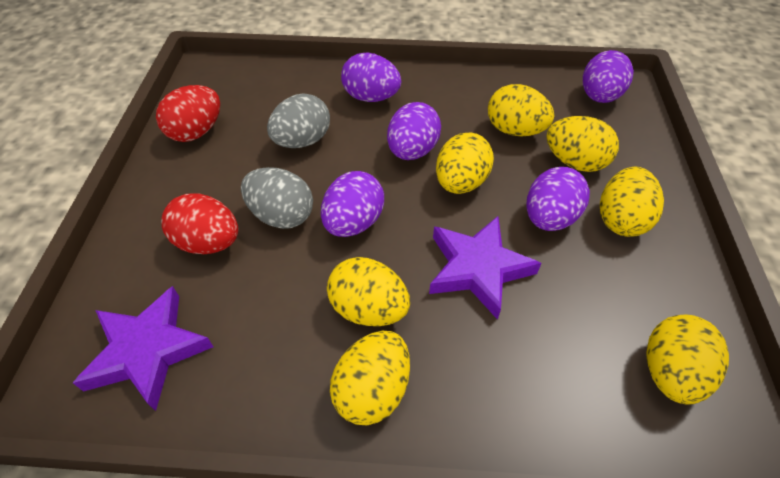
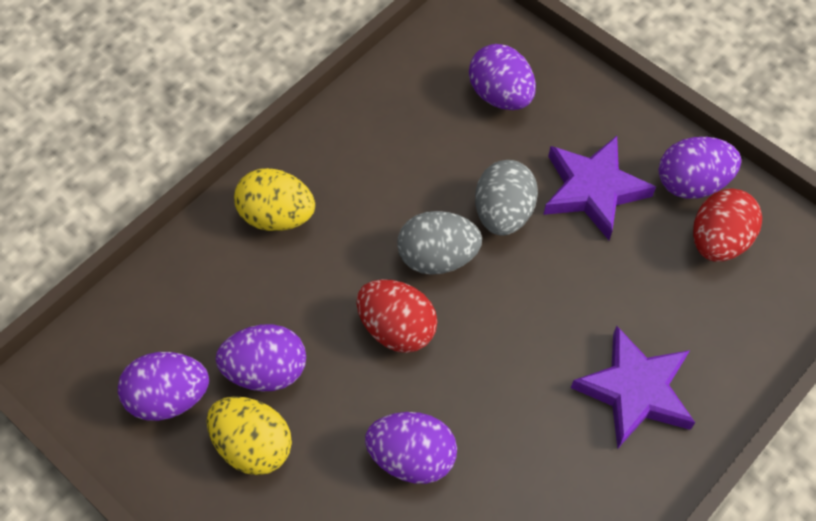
yellow egg: 7 -> 2

